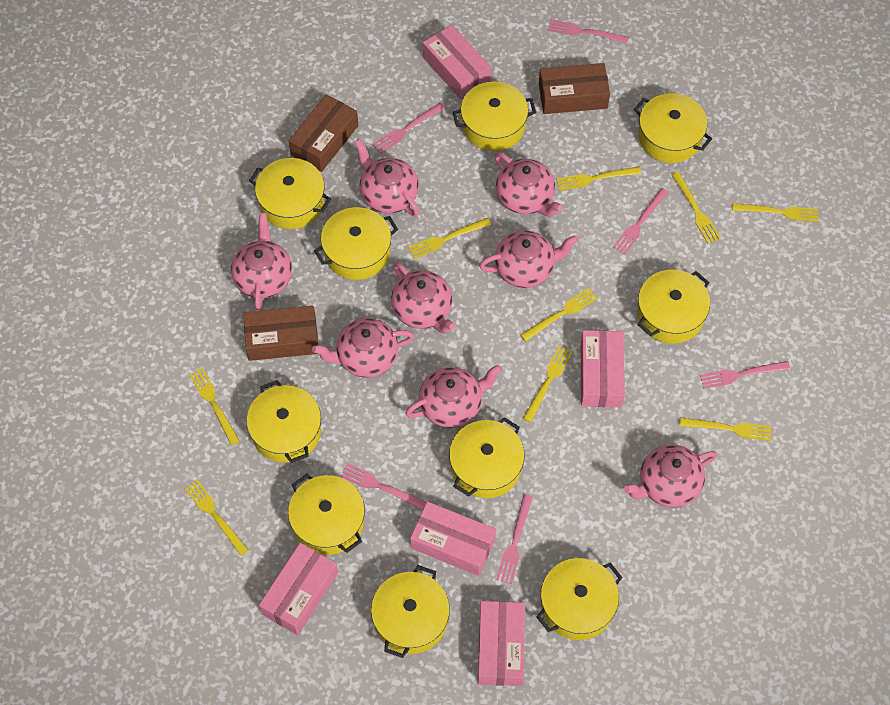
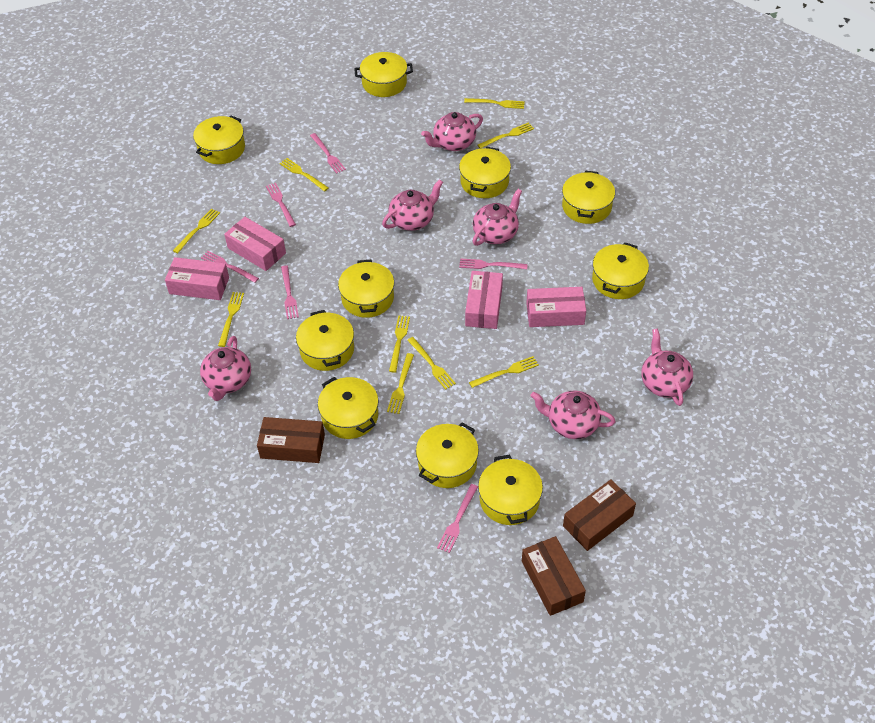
pink box: 5 -> 4
pink teapot: 8 -> 6

